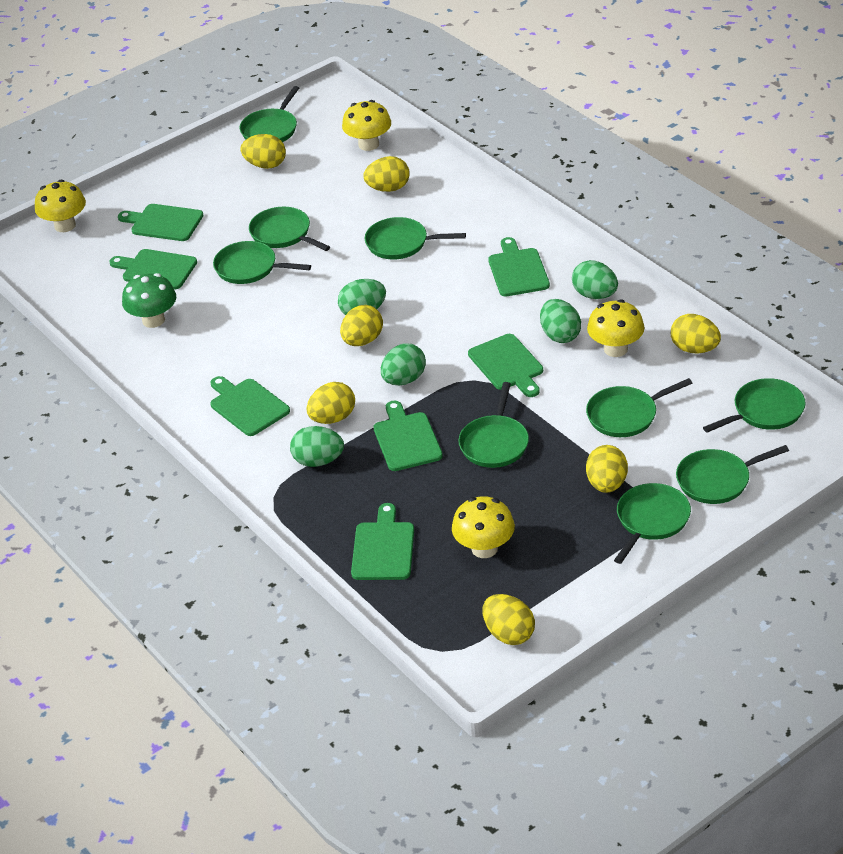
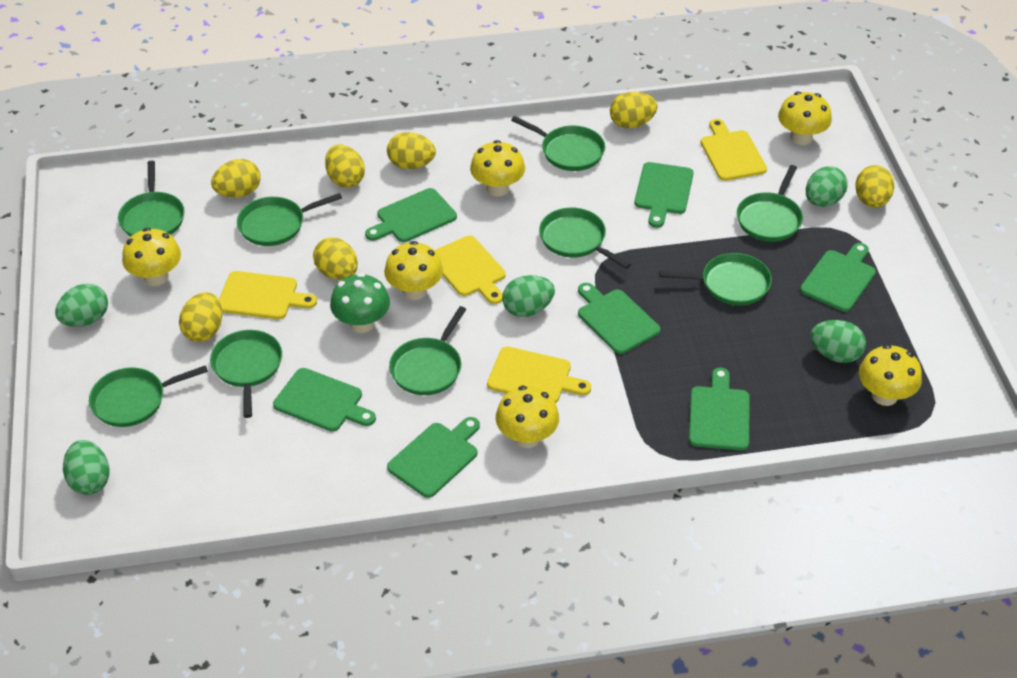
yellow cutting board: 0 -> 4
yellow mushroom: 4 -> 6

